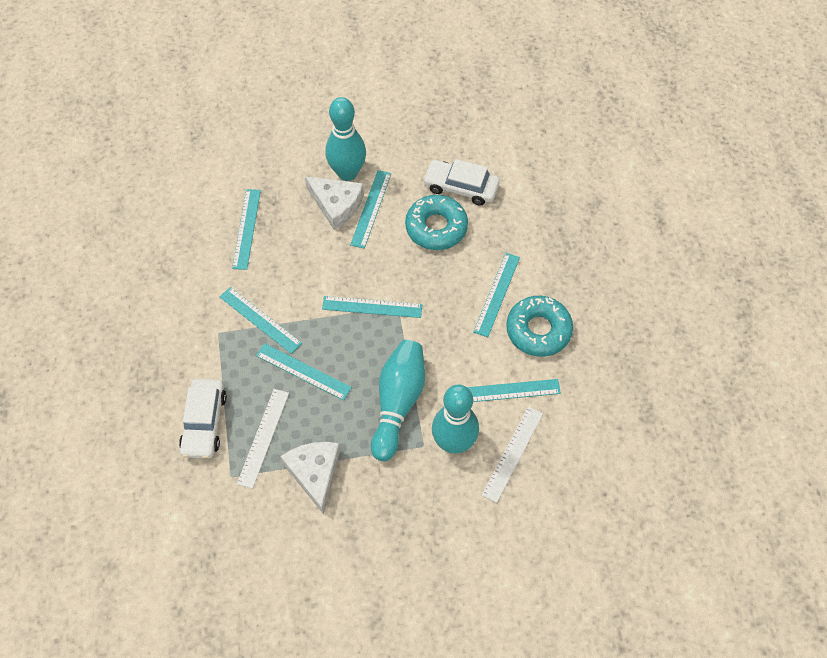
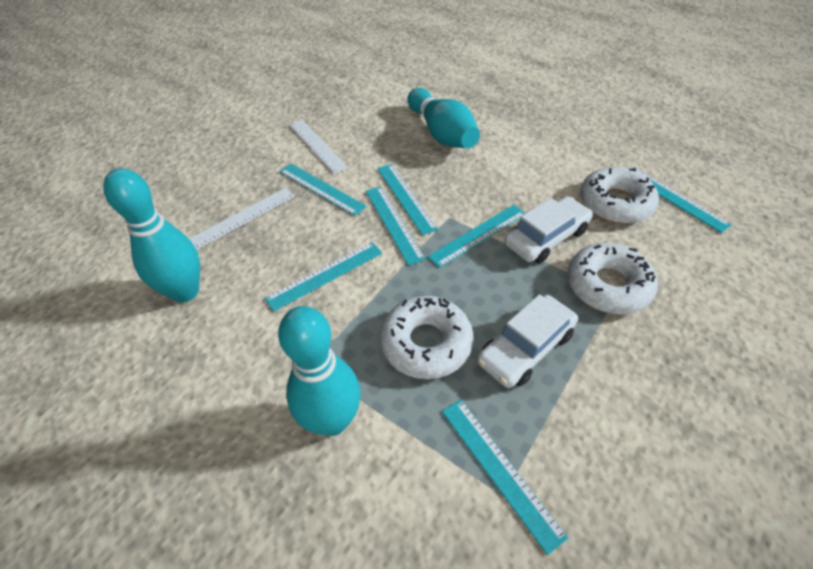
turquoise donut: 2 -> 0
white cheese: 2 -> 0
white donut: 0 -> 3

